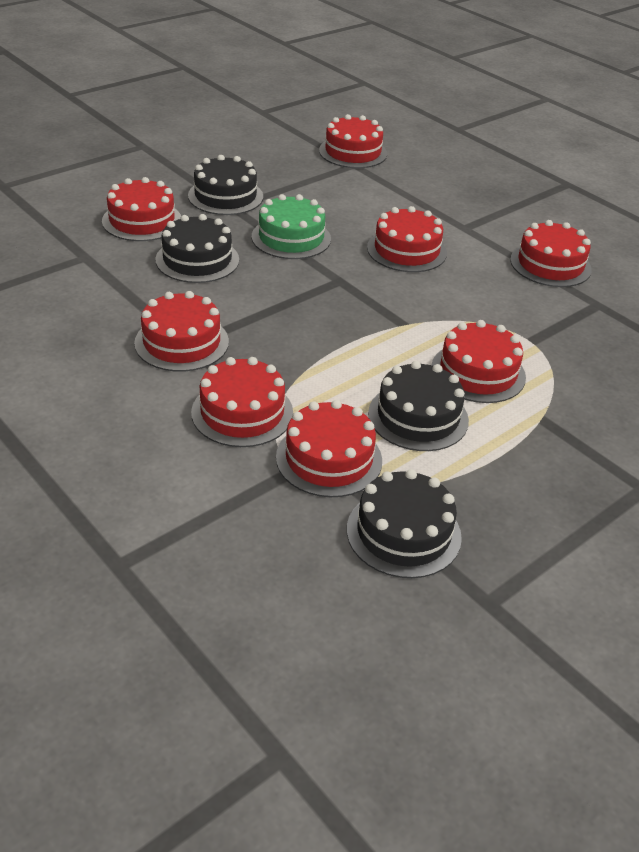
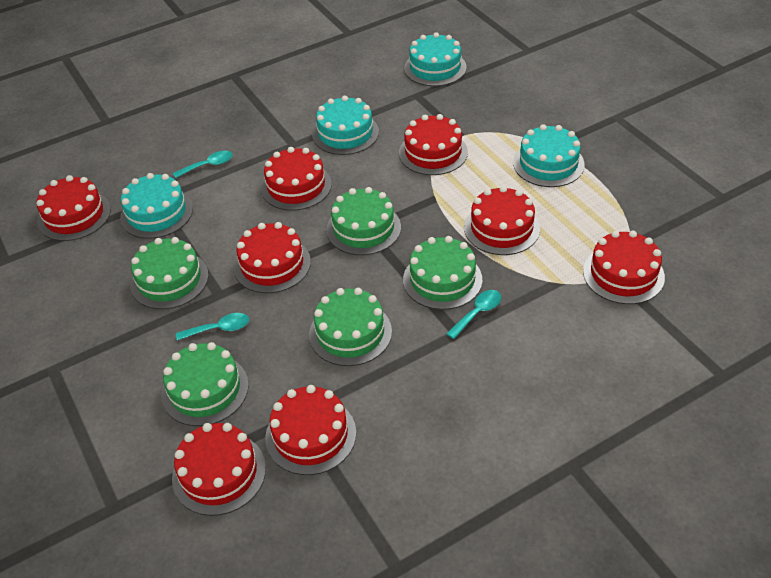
black cake: 4 -> 0
green cake: 1 -> 5
turquoise cake: 0 -> 4
turquoise spoon: 0 -> 3

